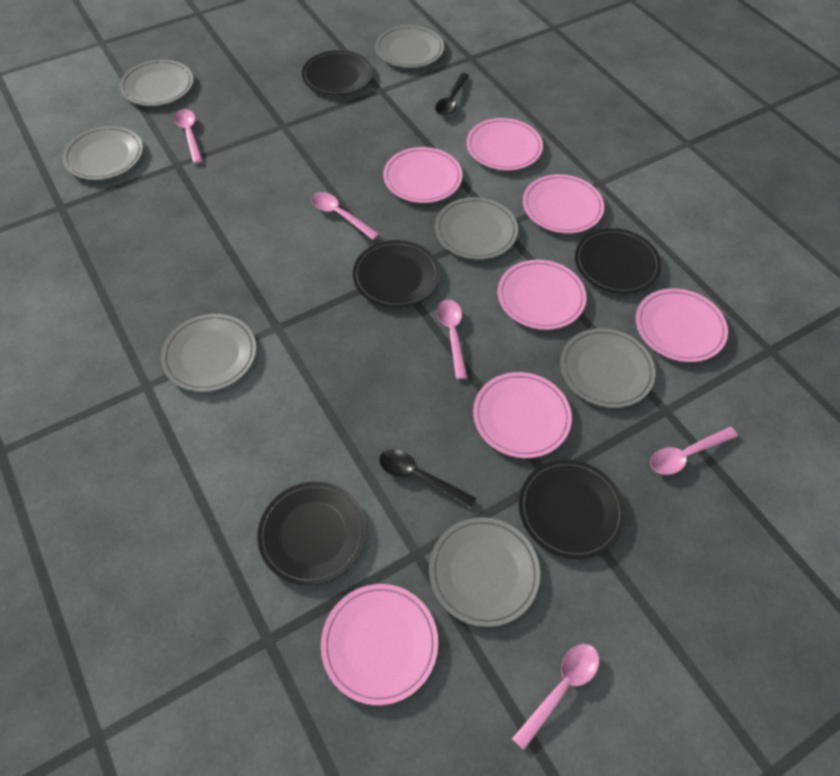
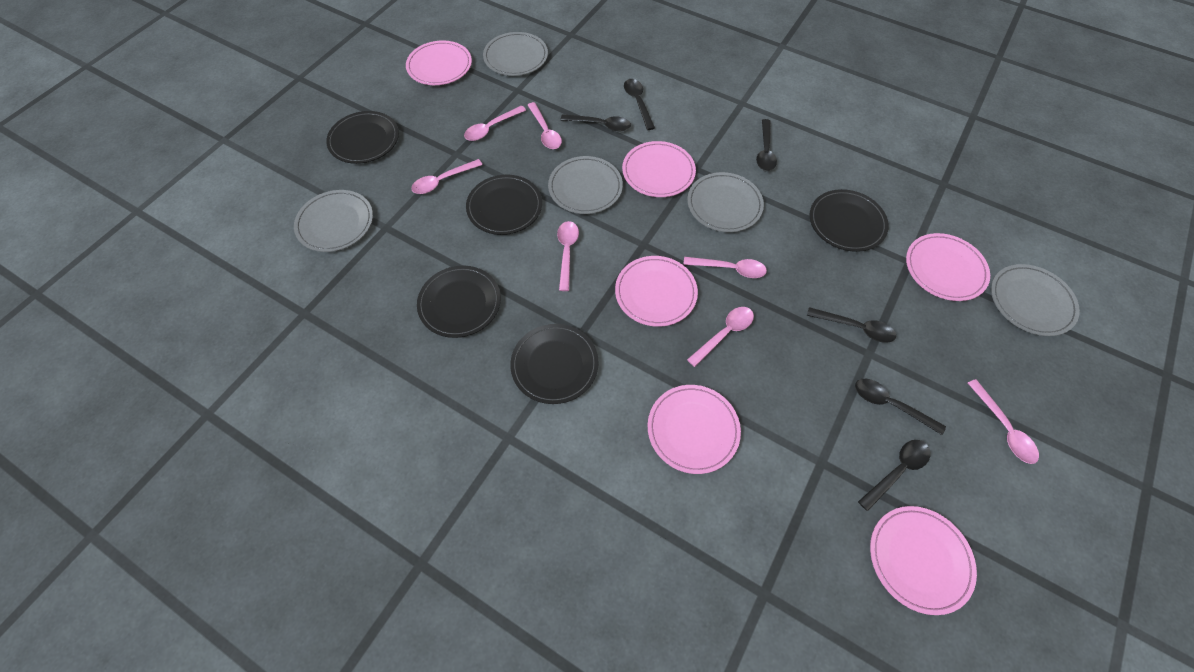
black spoon: 2 -> 6
grey plate: 7 -> 5
pink plate: 7 -> 6
pink spoon: 5 -> 7

